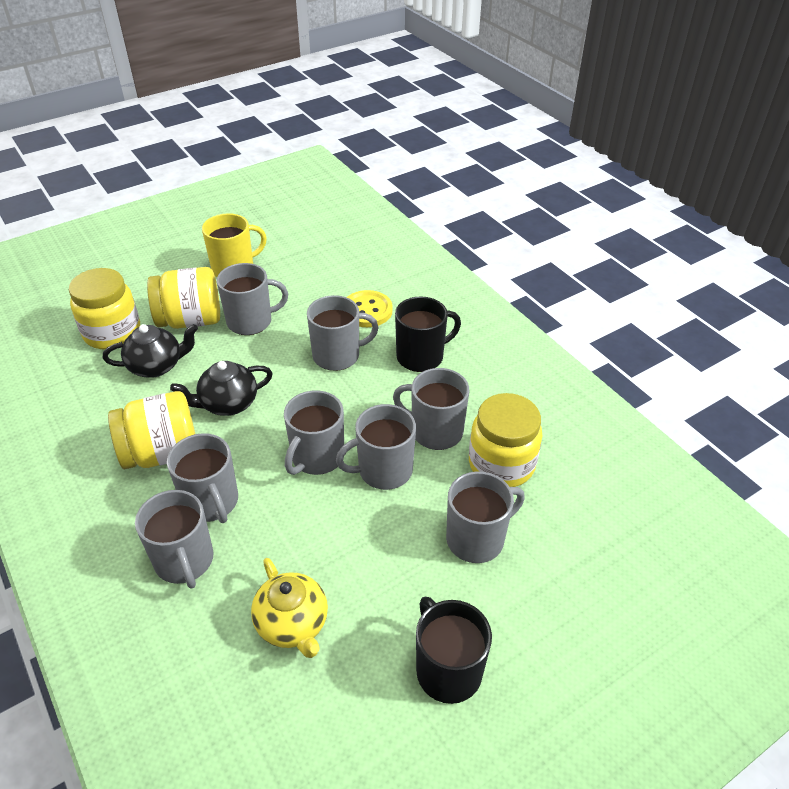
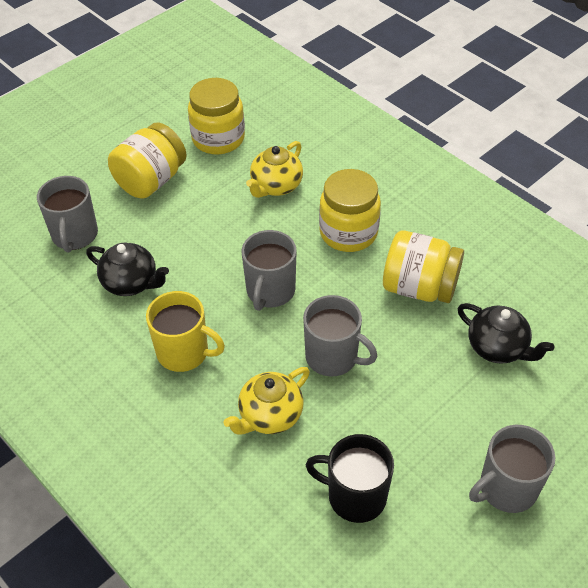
black mug: 2 -> 1
grey mug: 8 -> 4
yellow button: 1 -> 0
yellow teapot: 1 -> 2

